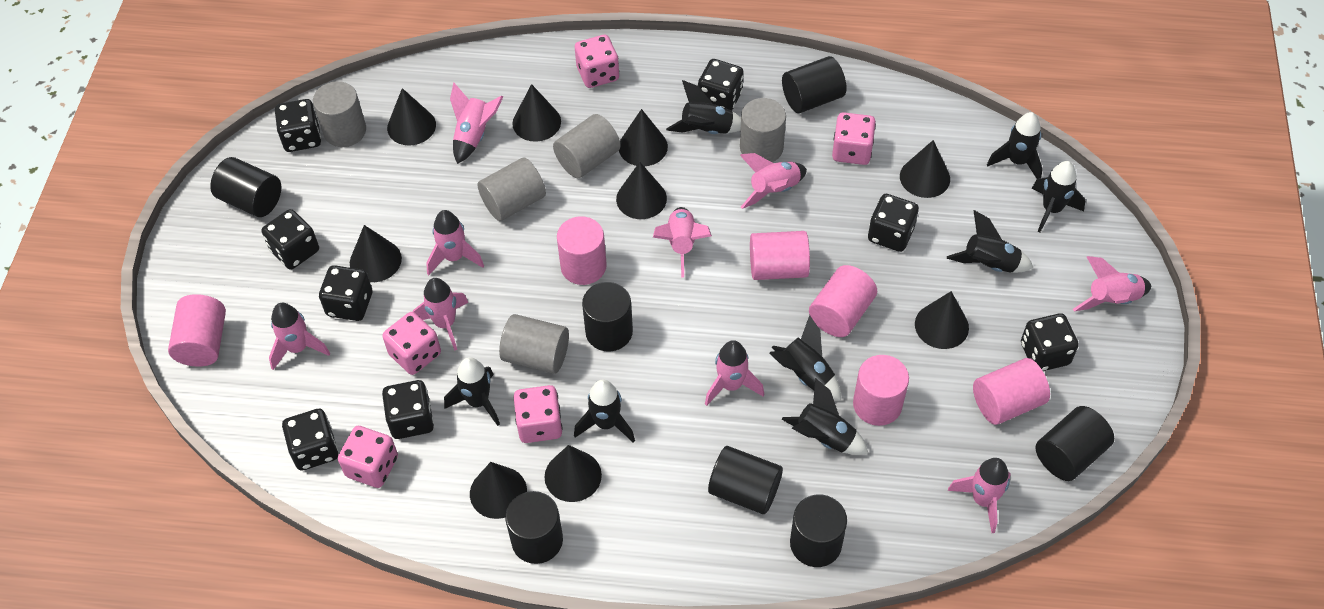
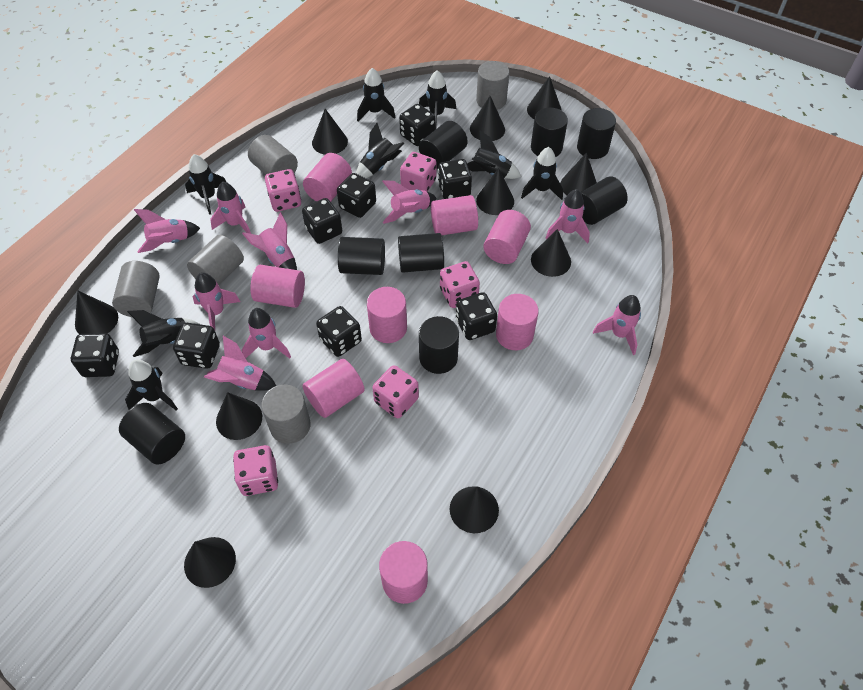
black cone: 9 -> 10
black cylinder: 7 -> 8
pink cylinder: 6 -> 8

